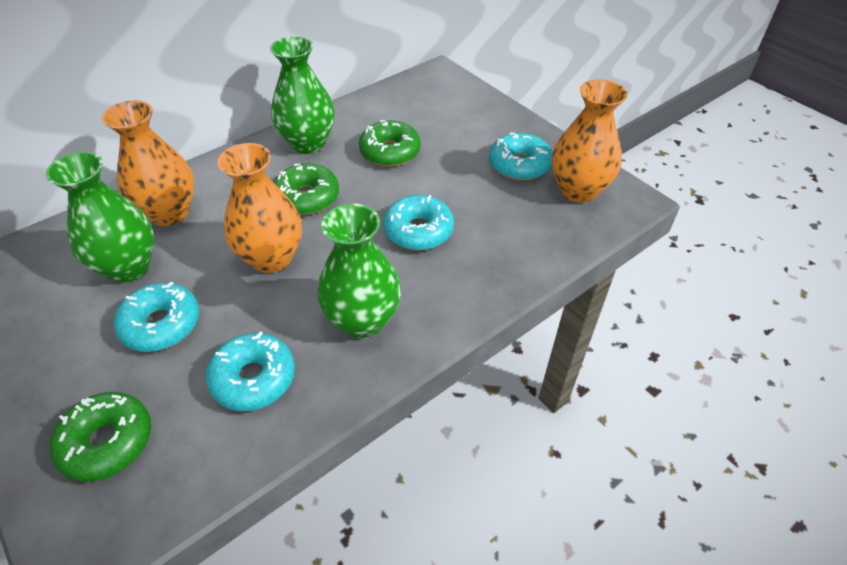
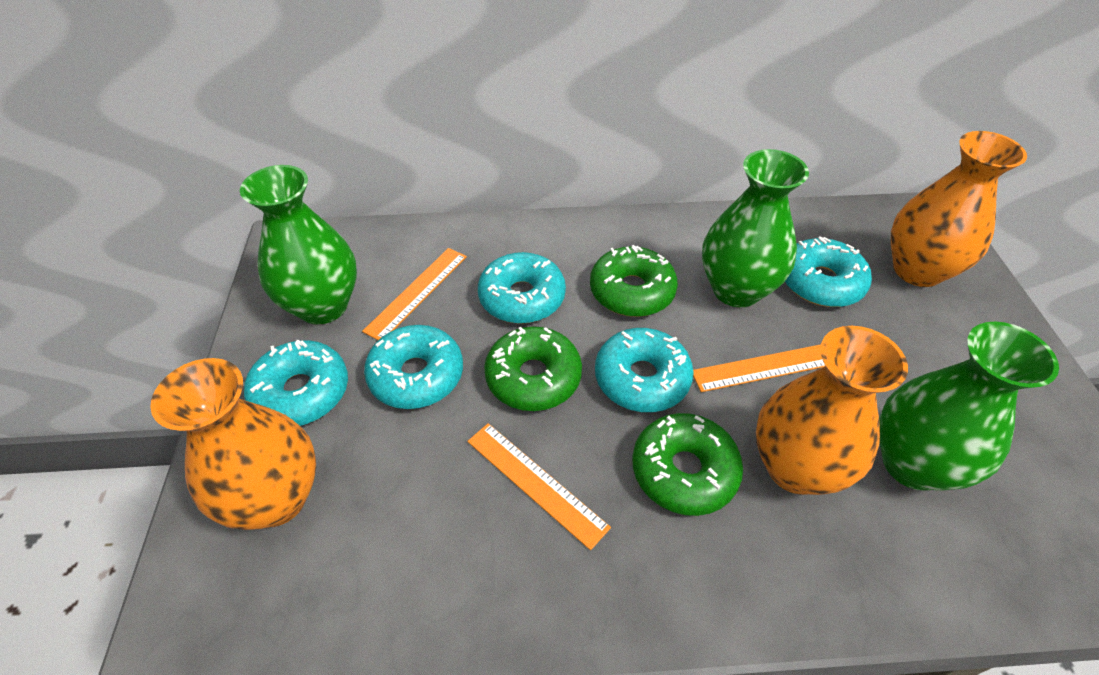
orange ruler: 0 -> 3
turquoise donut: 4 -> 5

